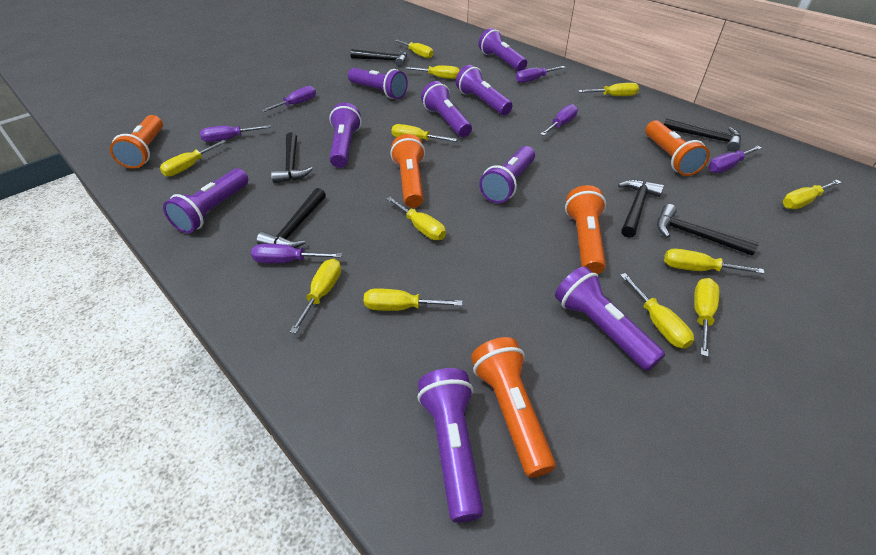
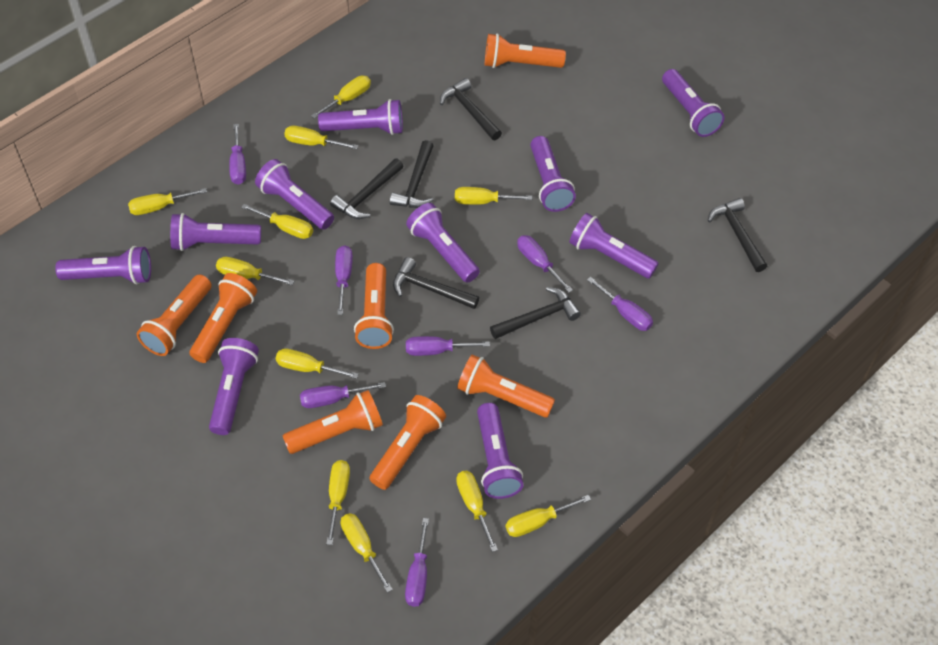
orange flashlight: 5 -> 7
purple flashlight: 9 -> 10
purple screwdriver: 6 -> 7
yellow screwdriver: 12 -> 11

